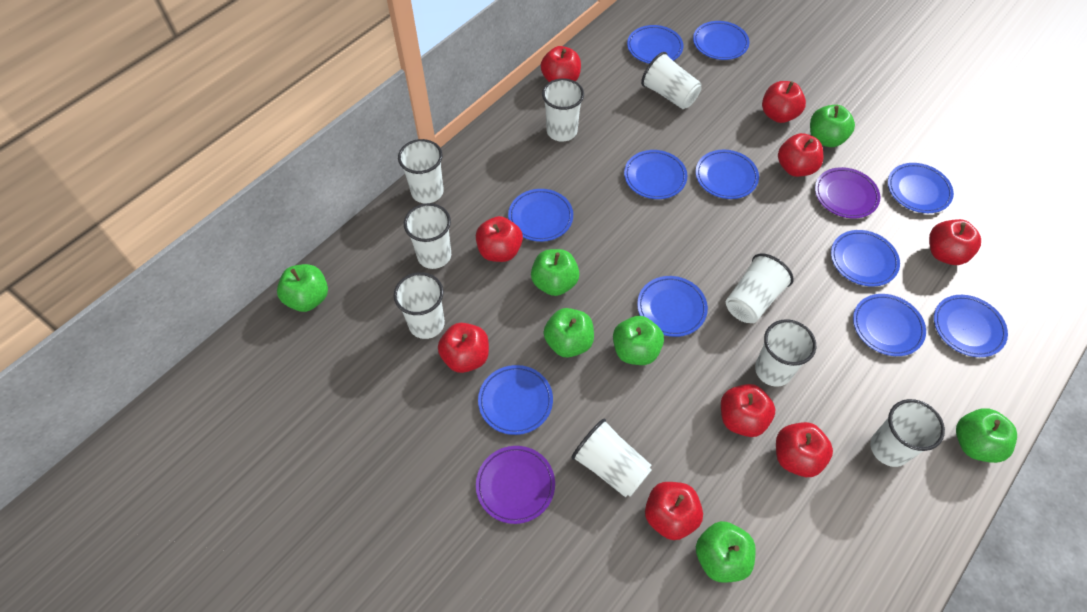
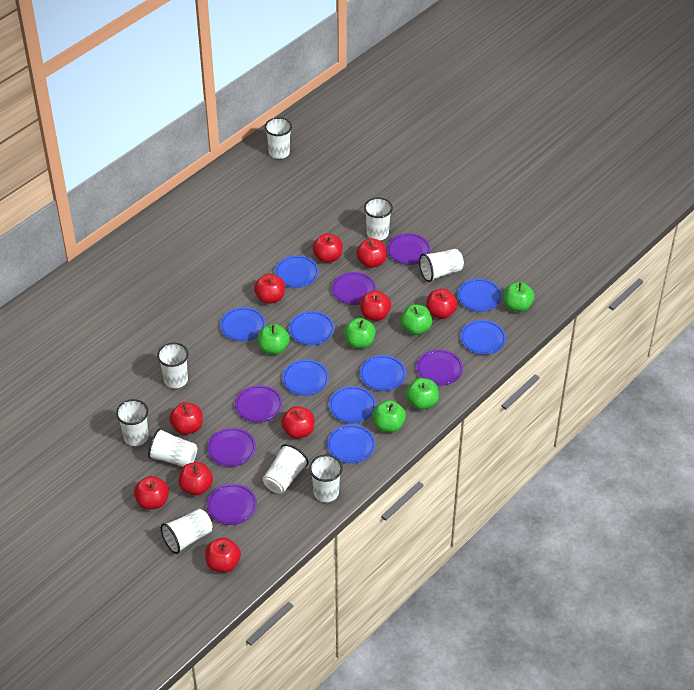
blue plate: 11 -> 9
green apple: 7 -> 6
purple plate: 2 -> 6
red apple: 9 -> 10

